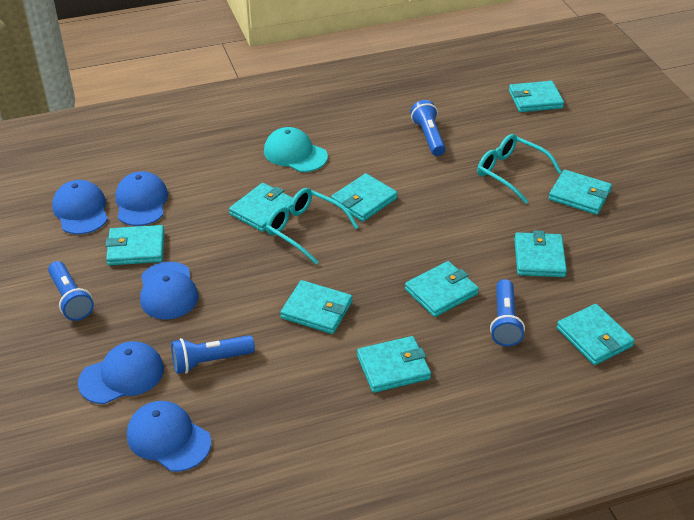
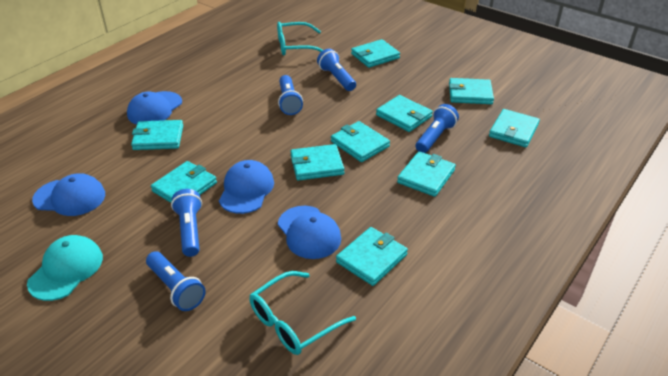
blue cap: 5 -> 4
blue flashlight: 4 -> 5

